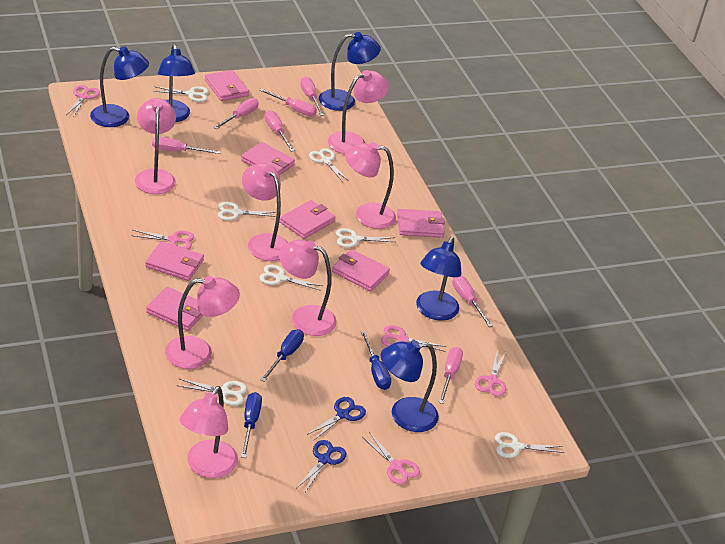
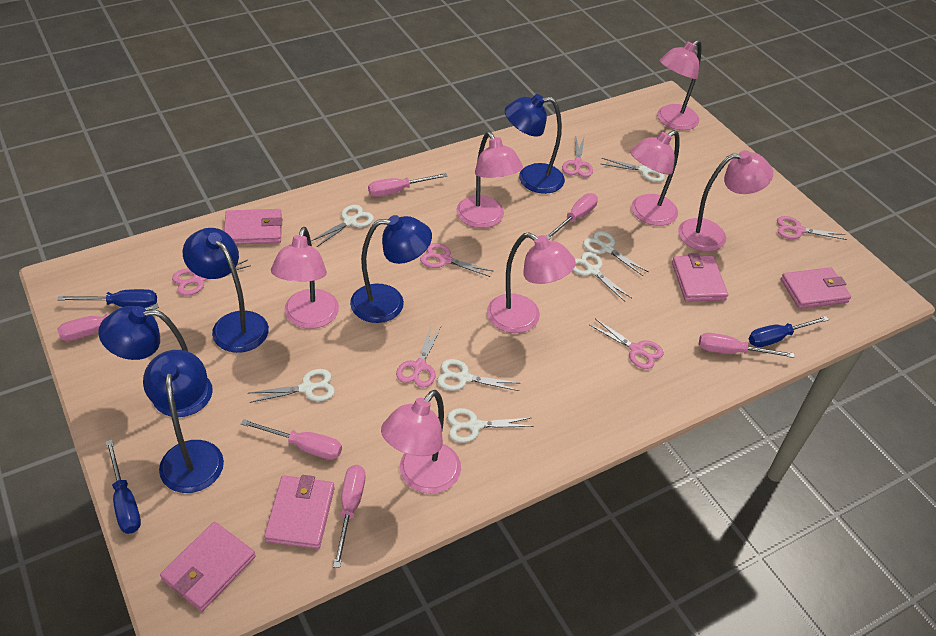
blue scissors: 2 -> 0
pink scissors: 5 -> 6
pink screwdriver: 7 -> 6
pink wallet: 7 -> 5

